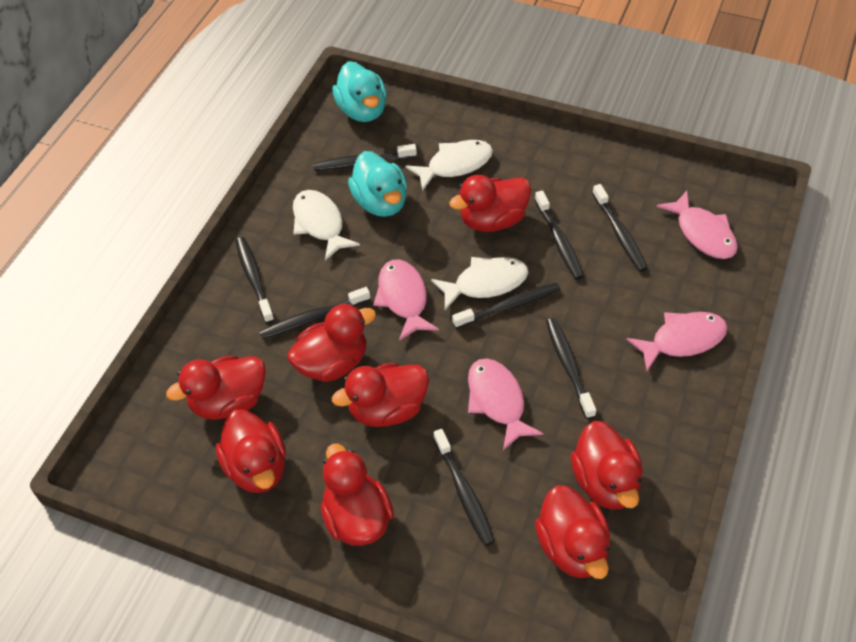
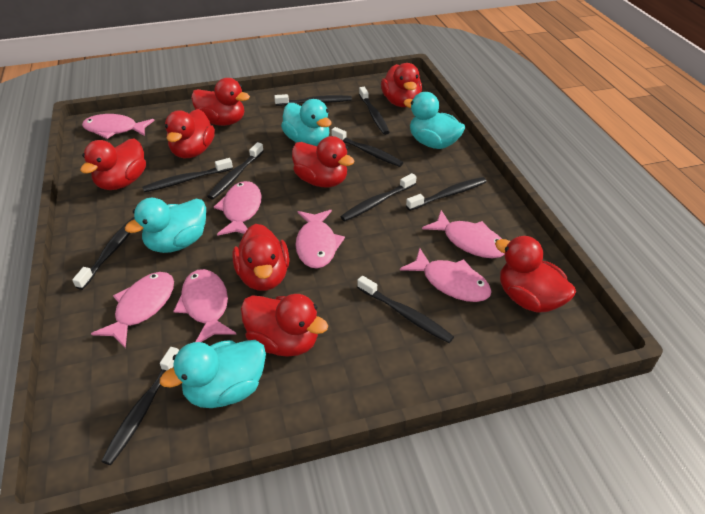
black toothbrush: 8 -> 10
pink fish: 4 -> 7
turquoise duck: 2 -> 4
white fish: 3 -> 0

